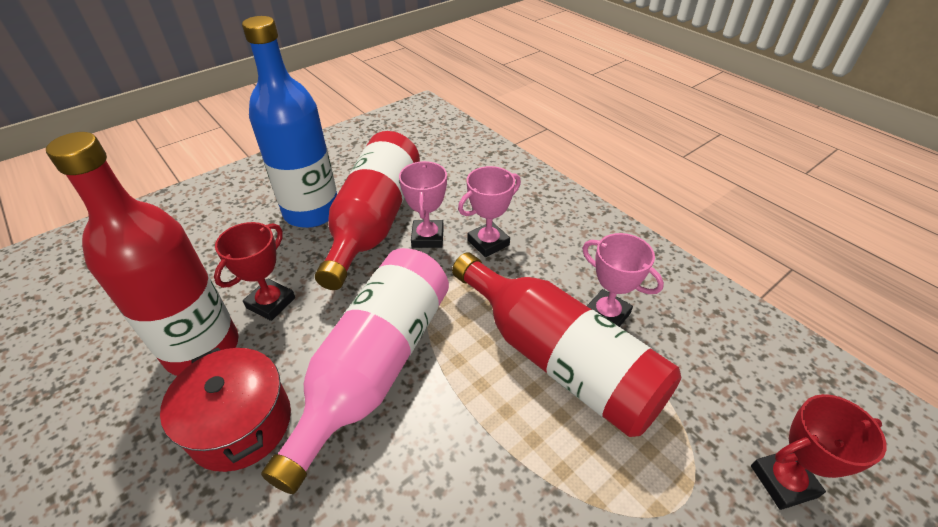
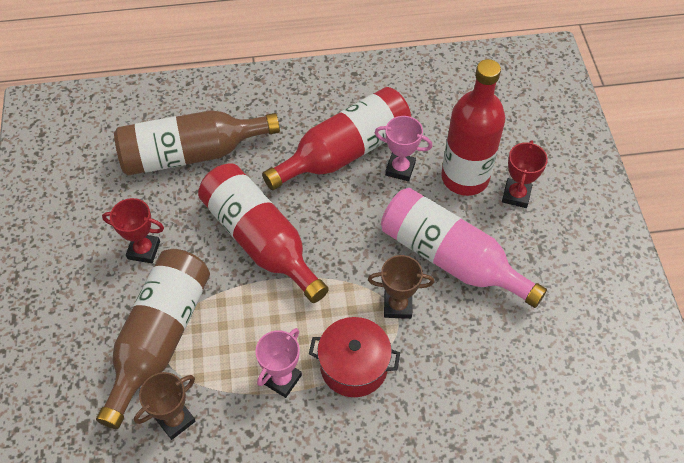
blue bottle: 1 -> 0
brown bottle: 0 -> 2
brown trophy: 0 -> 2
pink trophy: 3 -> 2

